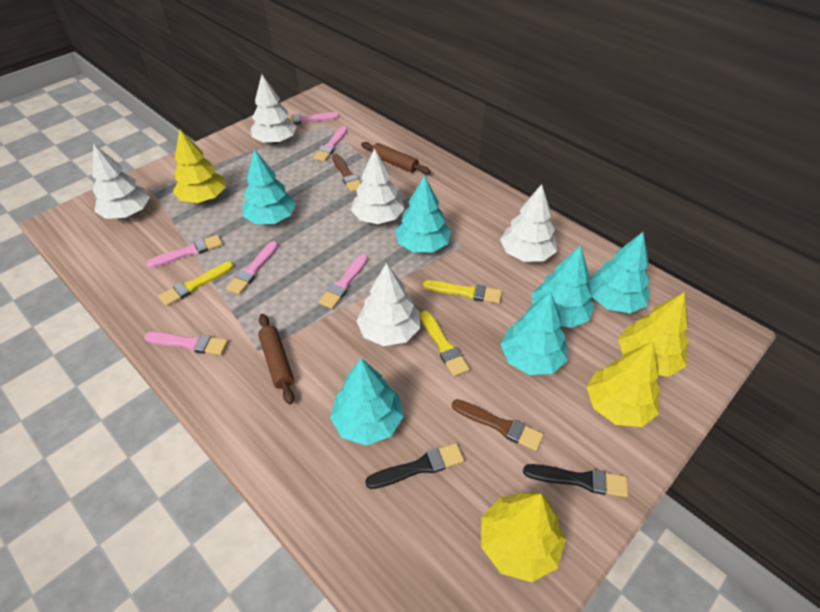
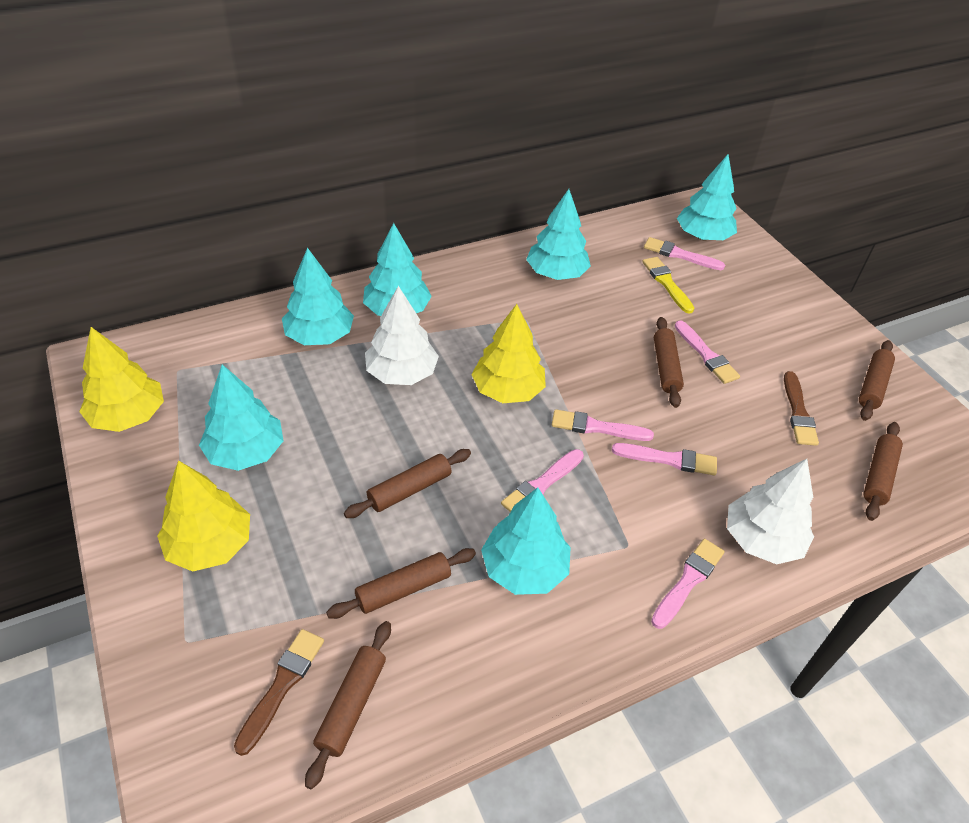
black brush: 2 -> 0
brown rolling pin: 2 -> 6
white tree: 5 -> 2
yellow brush: 3 -> 1
yellow tree: 4 -> 3

